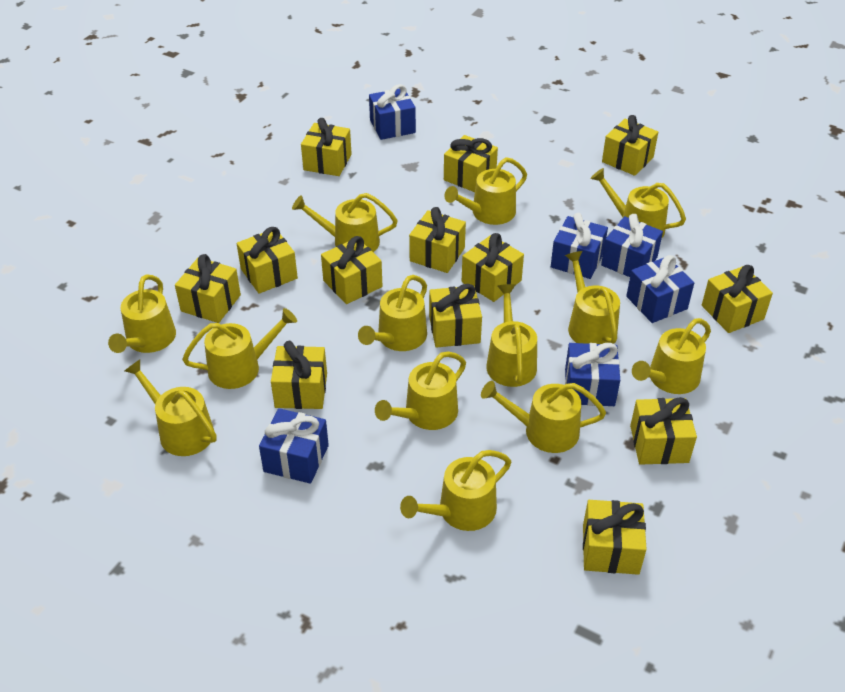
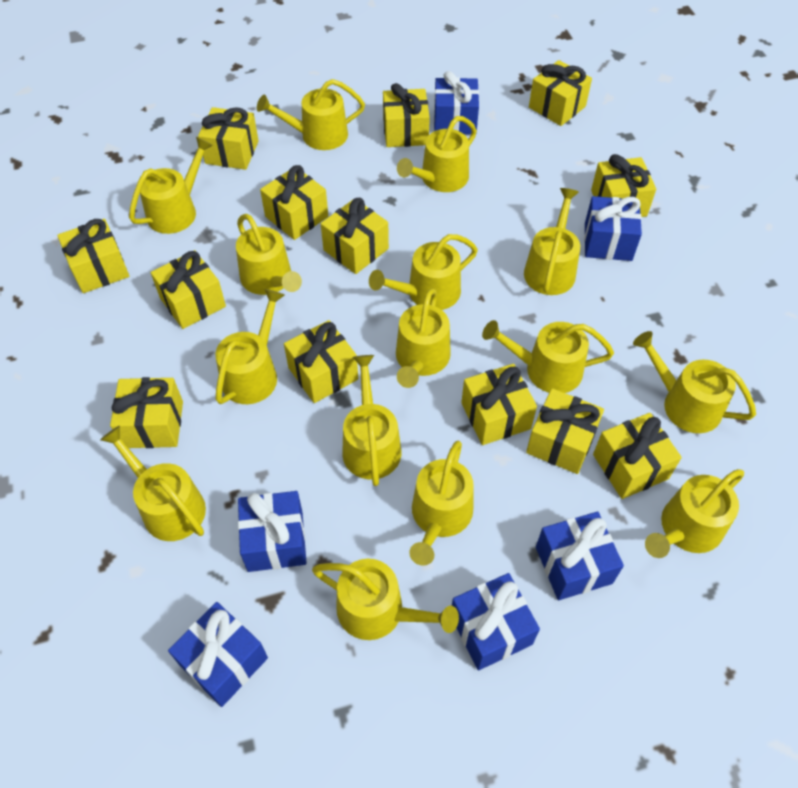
yellow watering can: 13 -> 15

